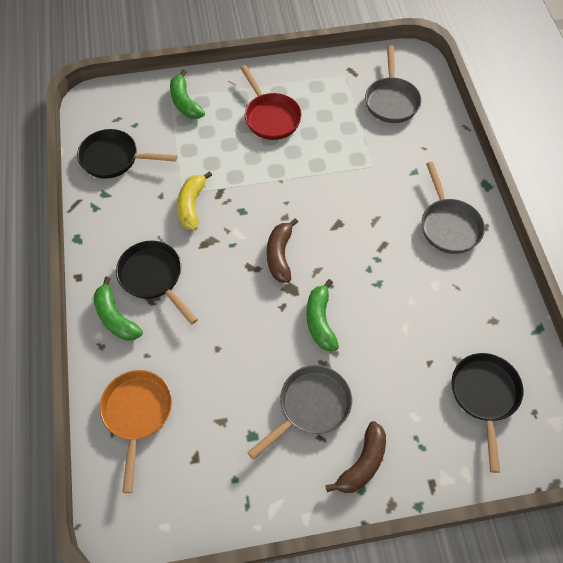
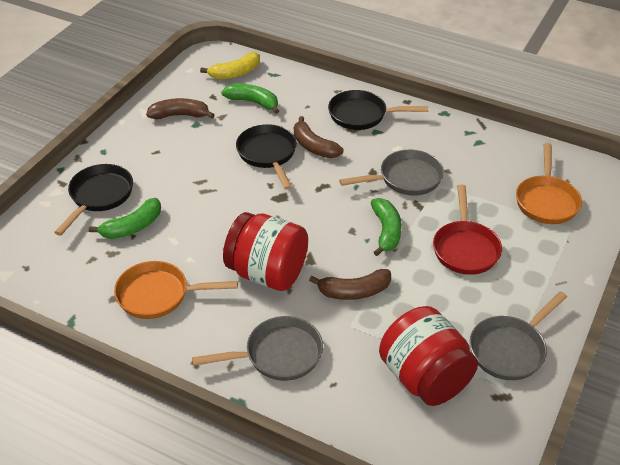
brown banana: 2 -> 3
orange pan: 1 -> 2
red jar: 0 -> 2

